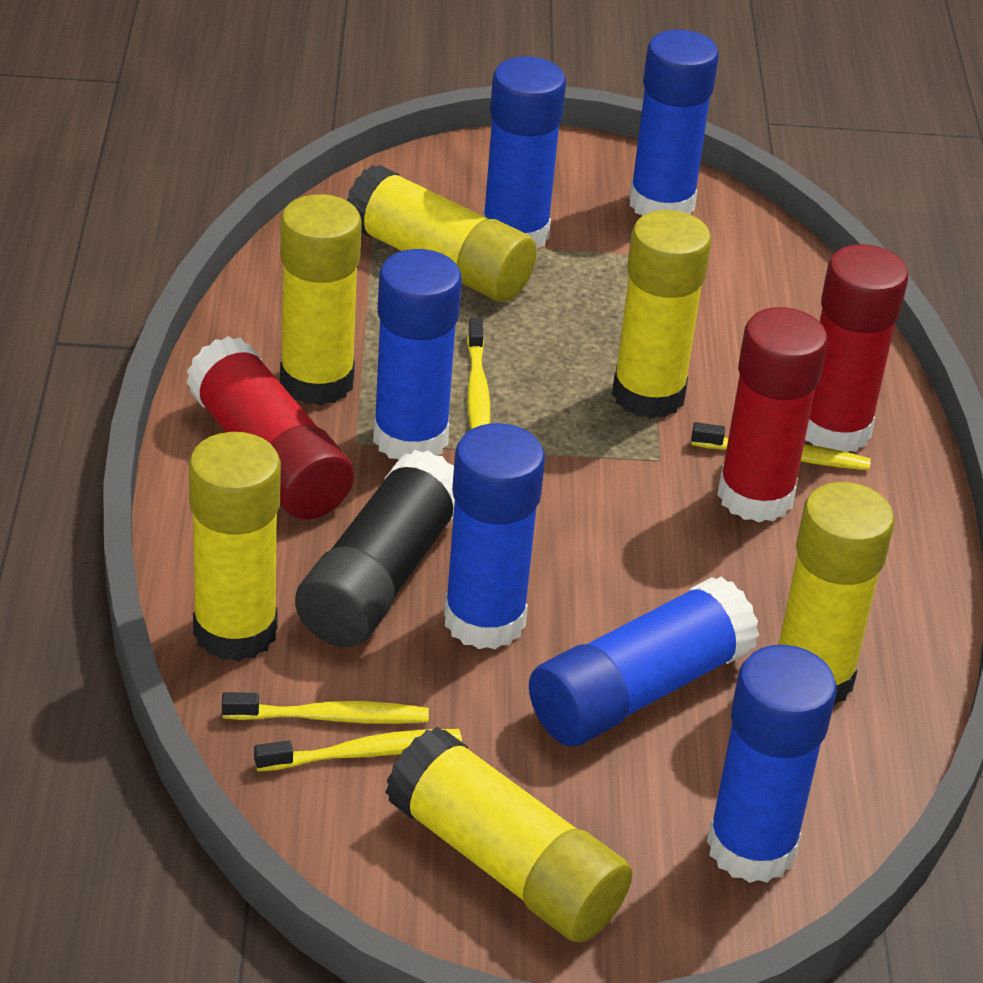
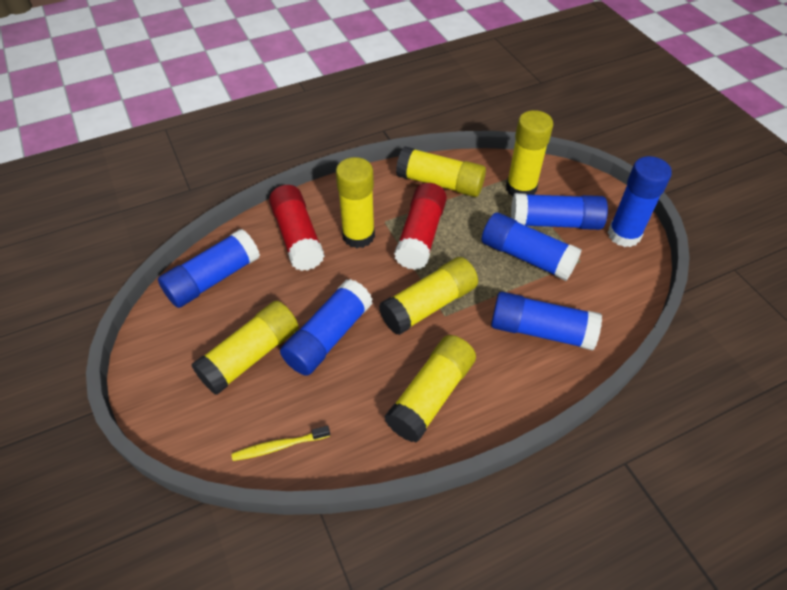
black glue stick: 1 -> 0
red glue stick: 3 -> 2
yellow toothbrush: 4 -> 1

